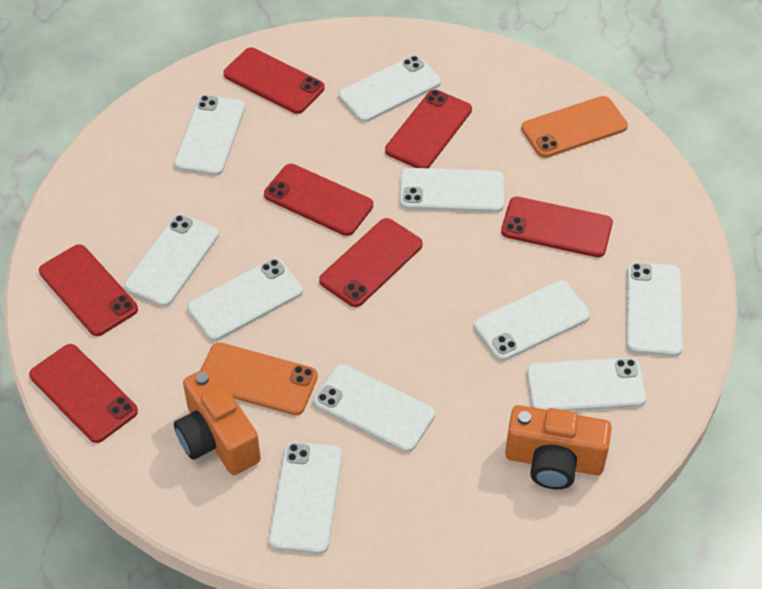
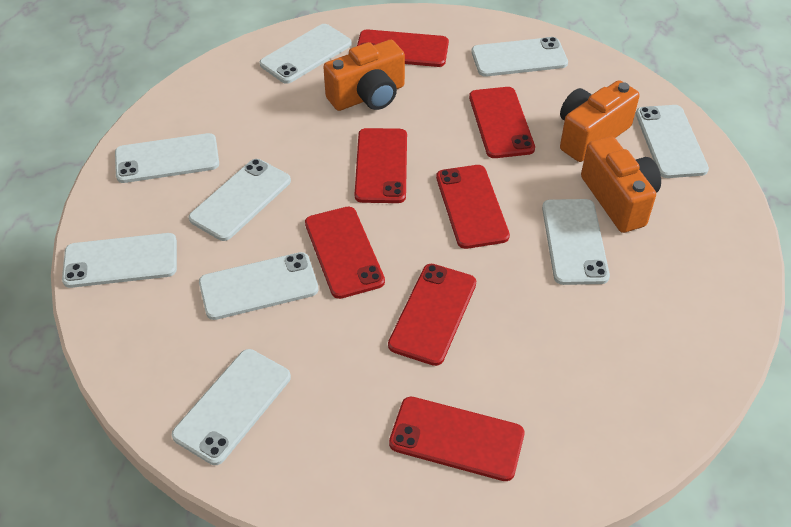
orange camera: 2 -> 3
orange phone: 2 -> 0
white phone: 10 -> 9

